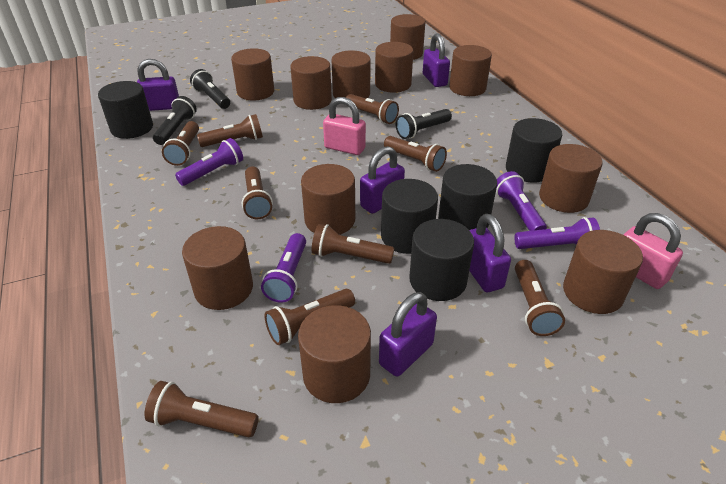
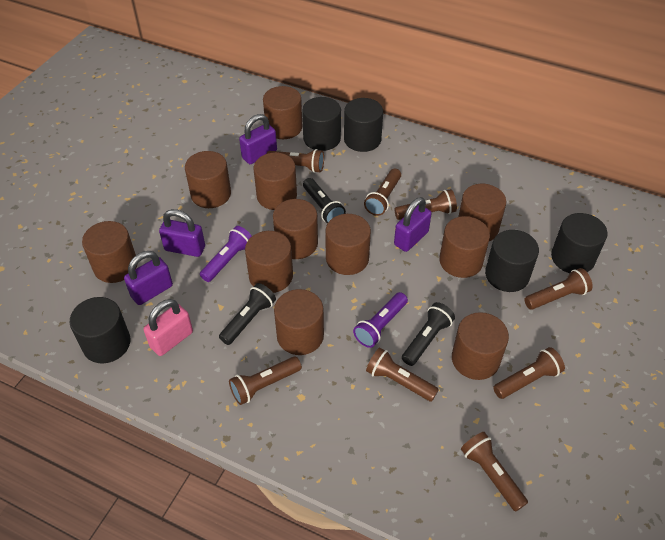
brown flashlight: 9 -> 8
pink padlock: 2 -> 1
purple flashlight: 4 -> 2
purple padlock: 5 -> 4

